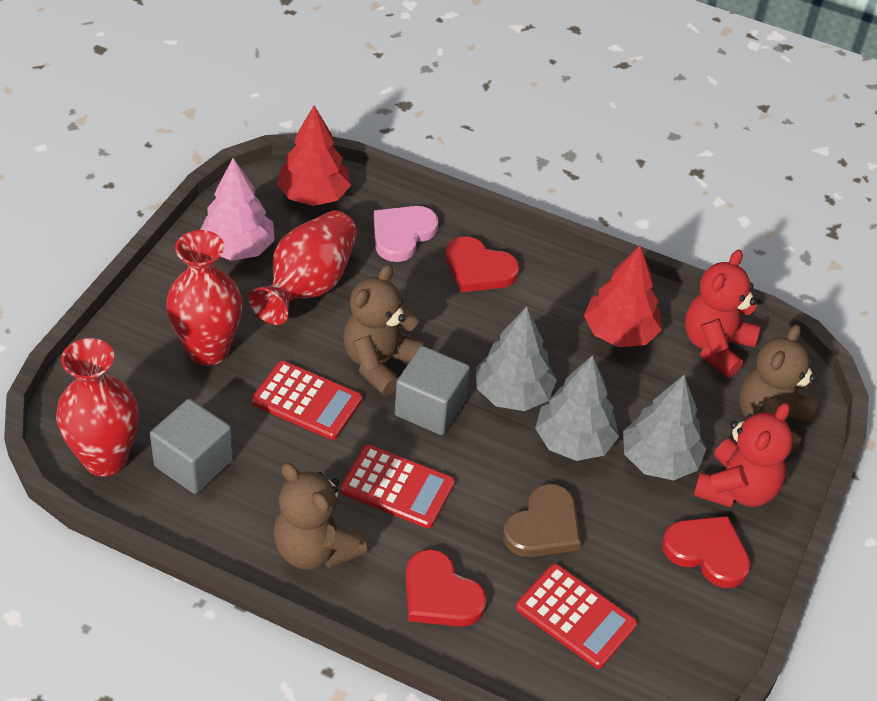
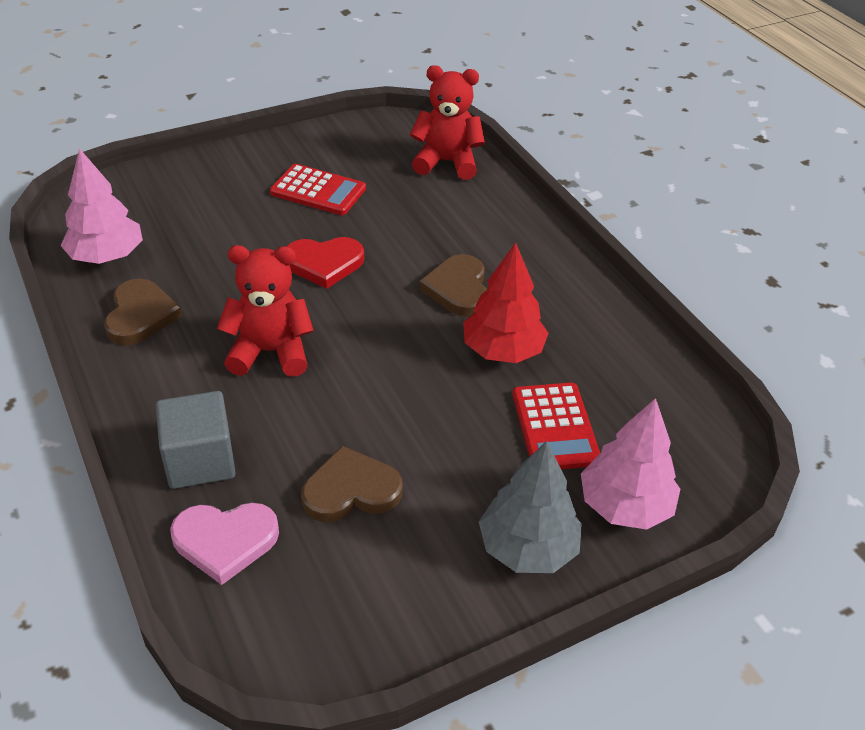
brown heart: 1 -> 3
brown teddy bear: 3 -> 0
grey cube: 2 -> 1
grey tree: 3 -> 1
pink tree: 1 -> 2
red calculator: 3 -> 2
red heart: 3 -> 1
red tree: 2 -> 1
red vase: 3 -> 0

